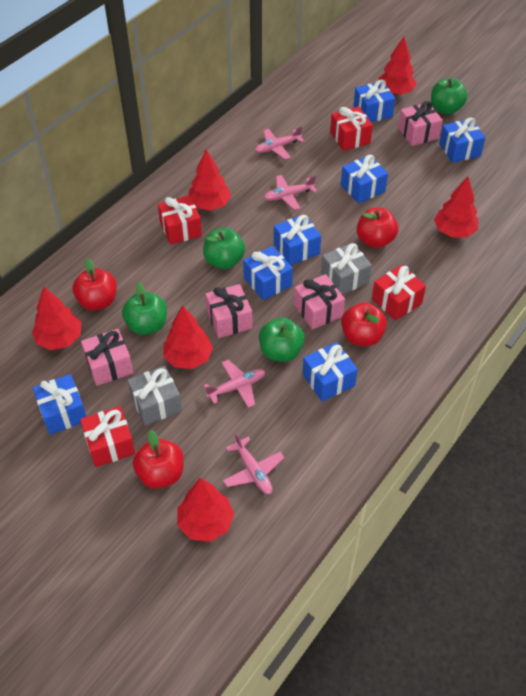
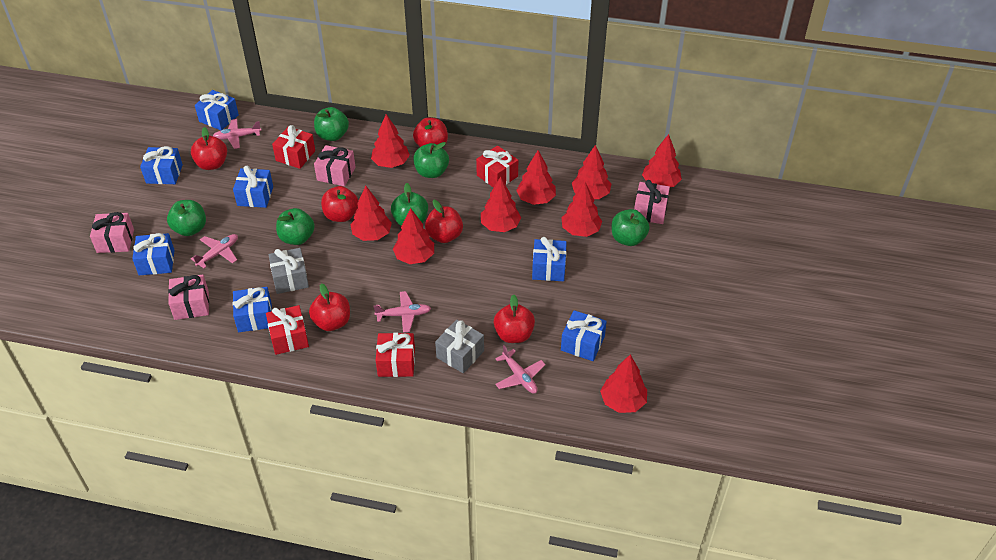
green apple: 4 -> 6
red apple: 4 -> 6
red tree: 6 -> 9

